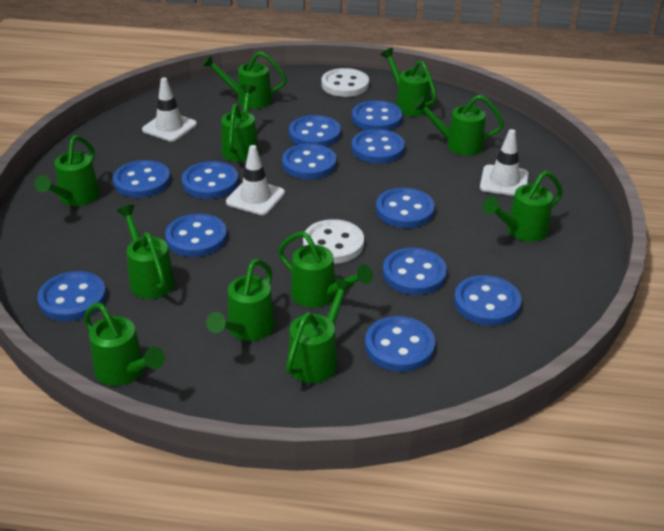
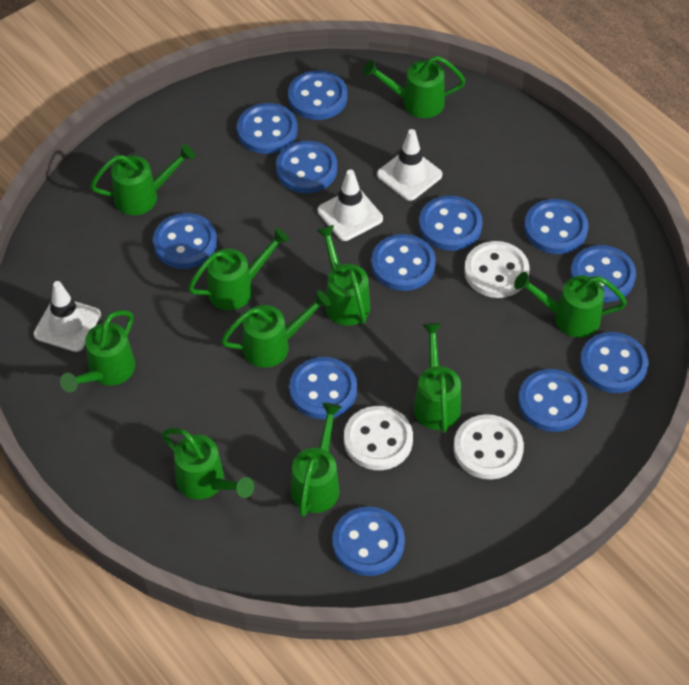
green watering can: 11 -> 10
white button: 2 -> 3

